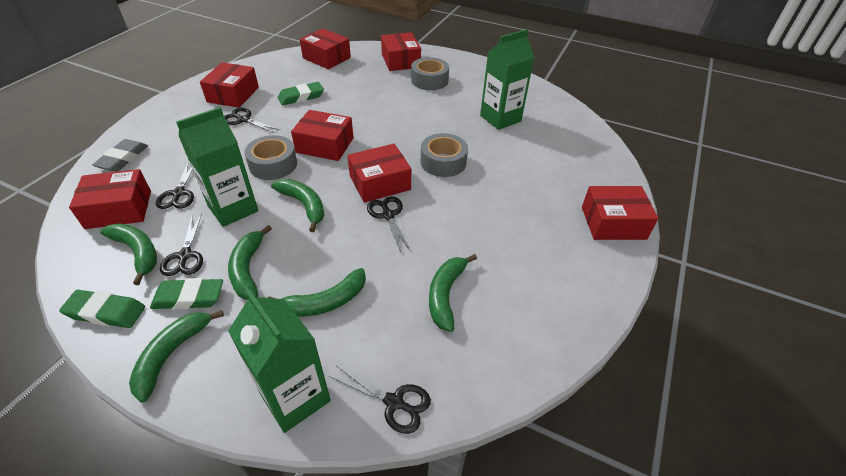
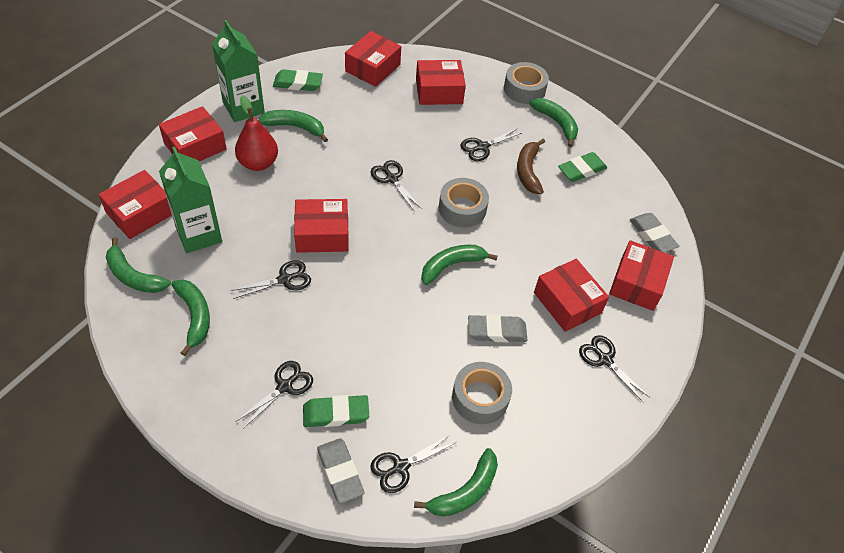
black scissors: 5 -> 6
brown banana: 0 -> 1
green carton: 3 -> 2
grey eraser: 1 -> 3
red pear: 0 -> 1

